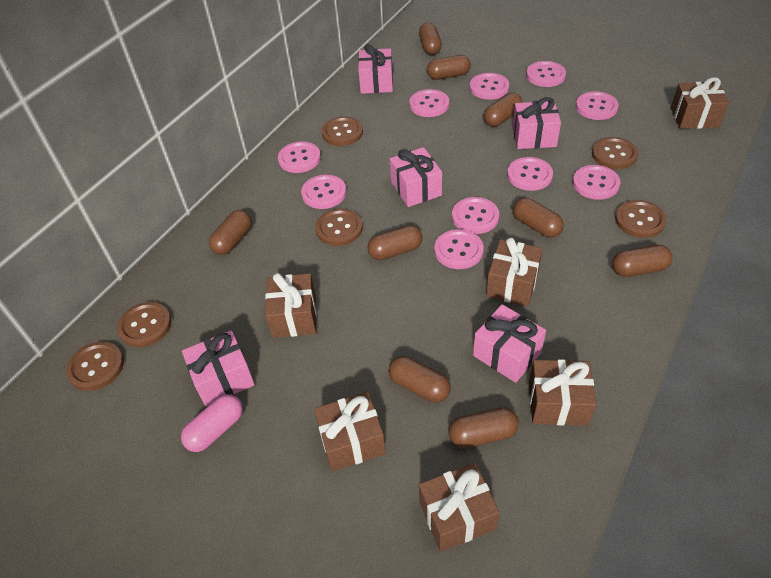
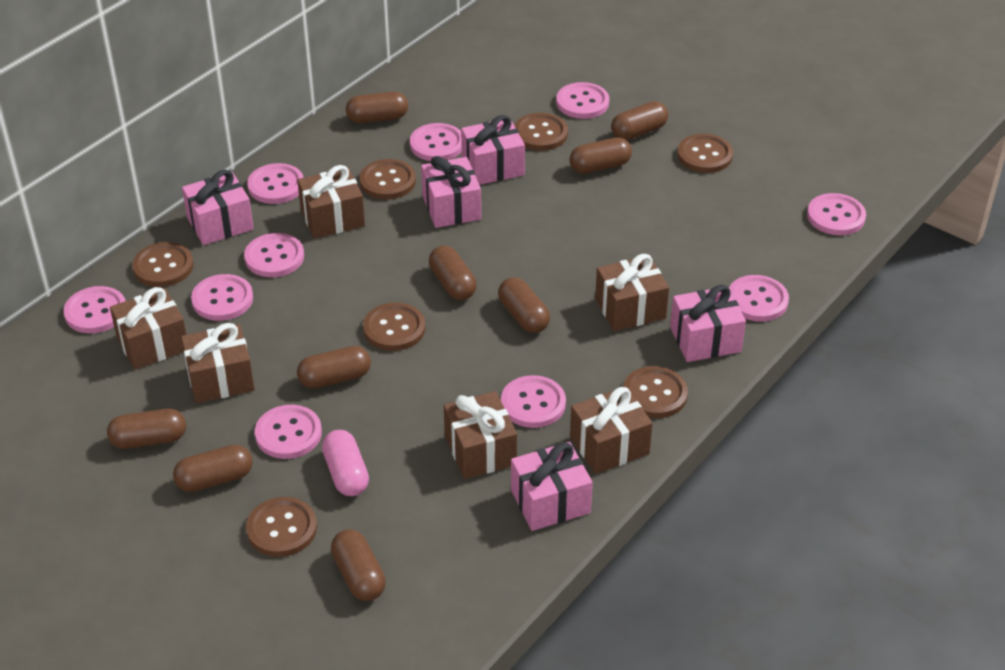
brown button: 6 -> 7

